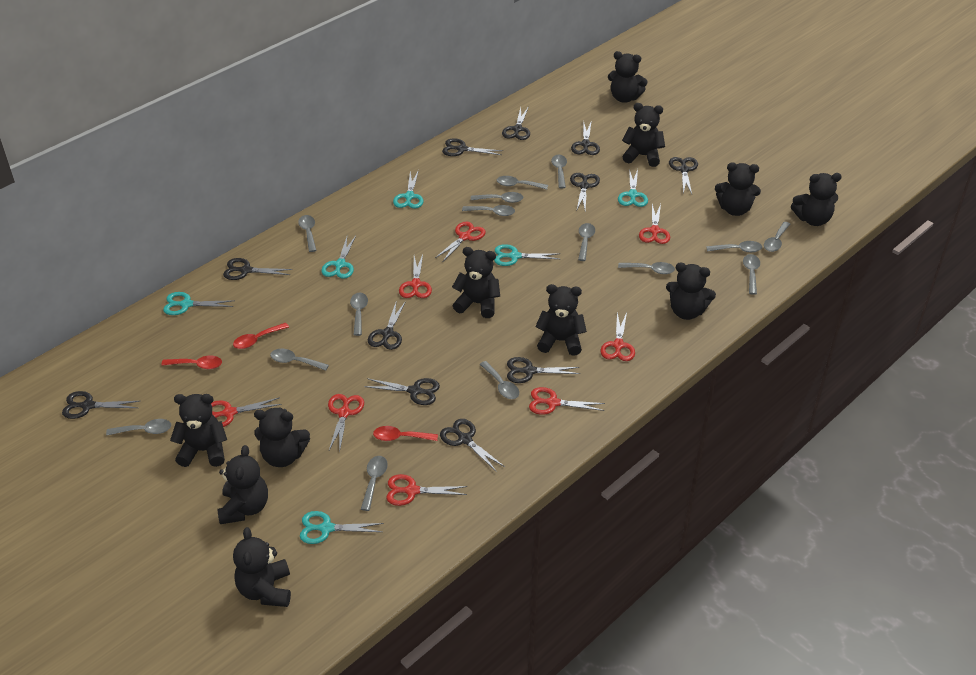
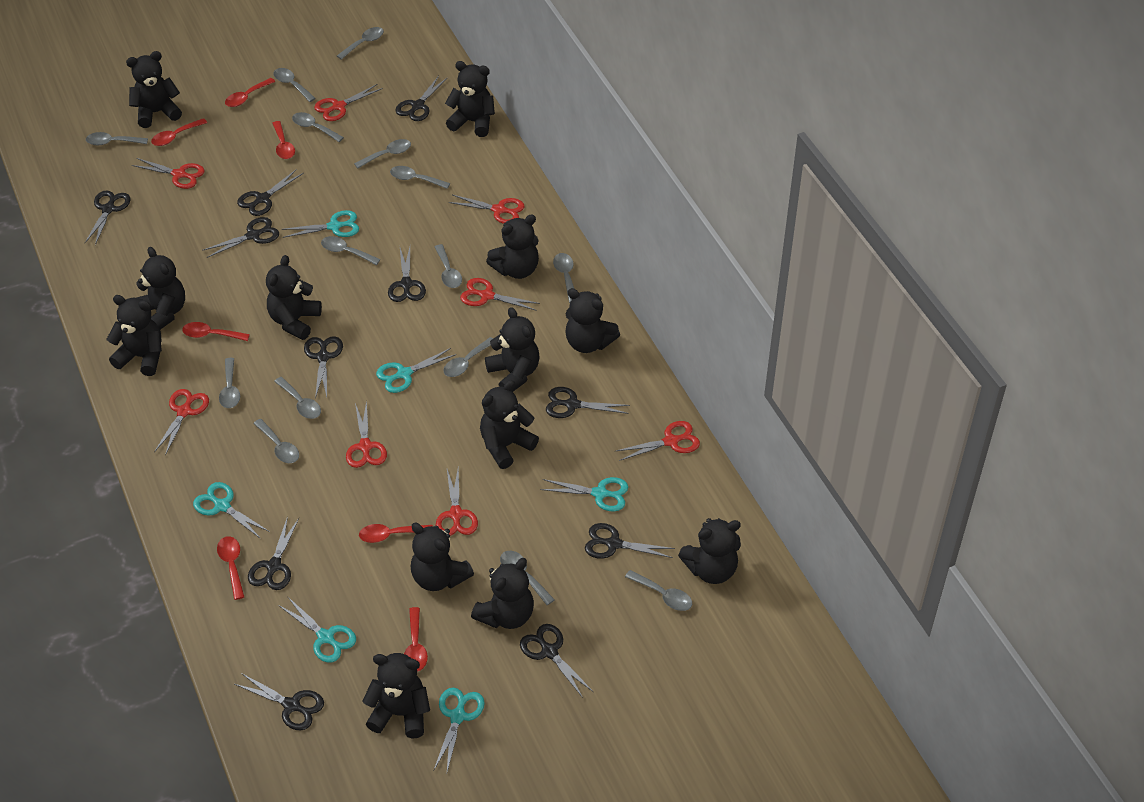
black teddy bear: 11 -> 13
red spoon: 3 -> 7

